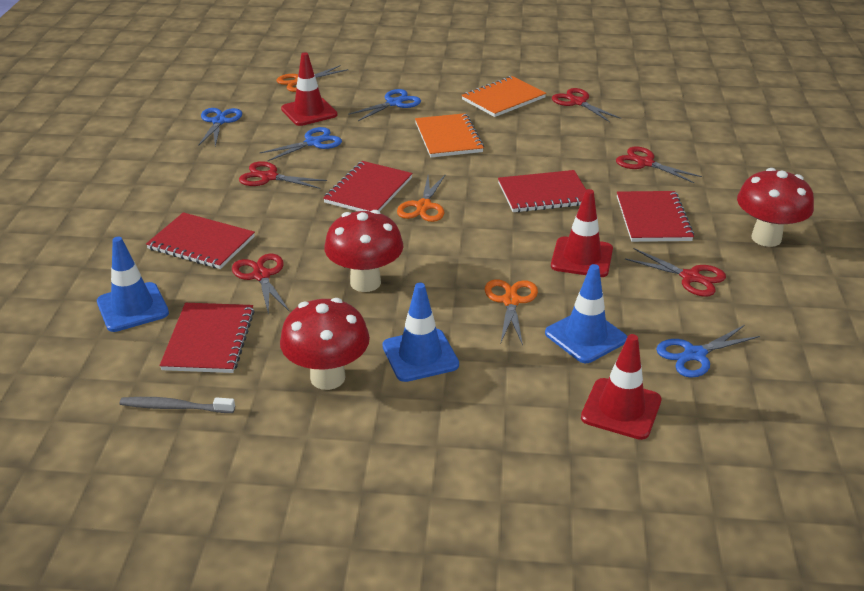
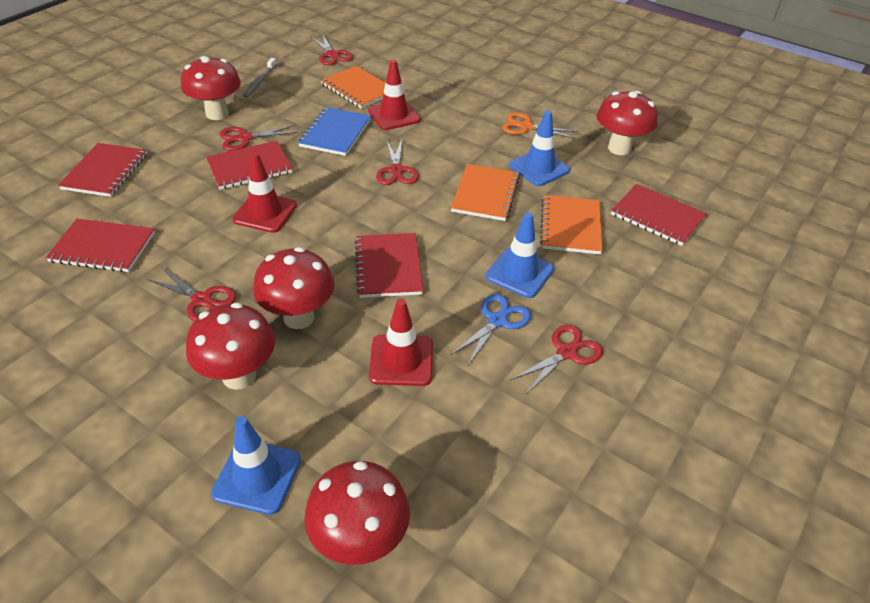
blue notebook: 0 -> 1
blue scissors: 4 -> 1
orange notebook: 2 -> 3
orange scissors: 3 -> 1
red mushroom: 3 -> 5

